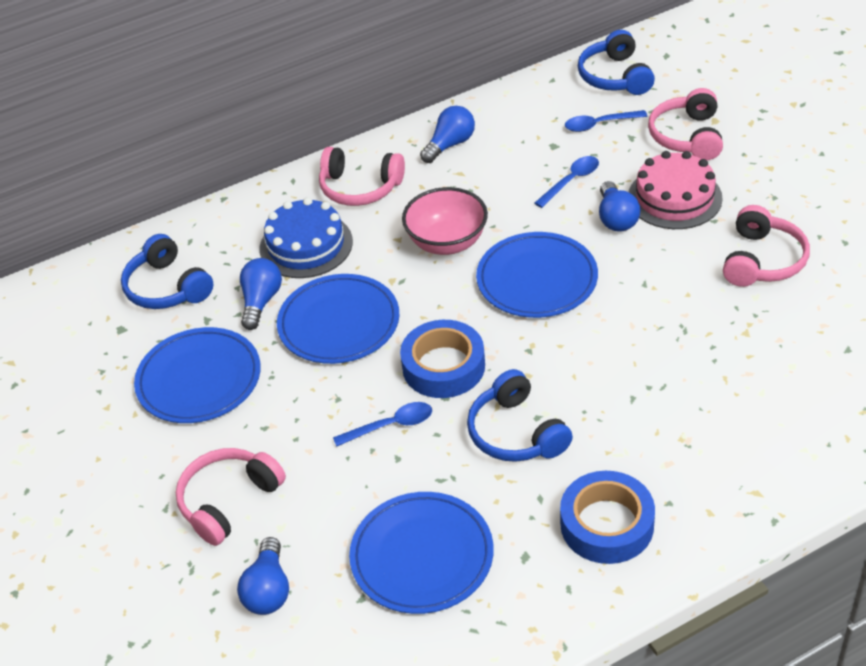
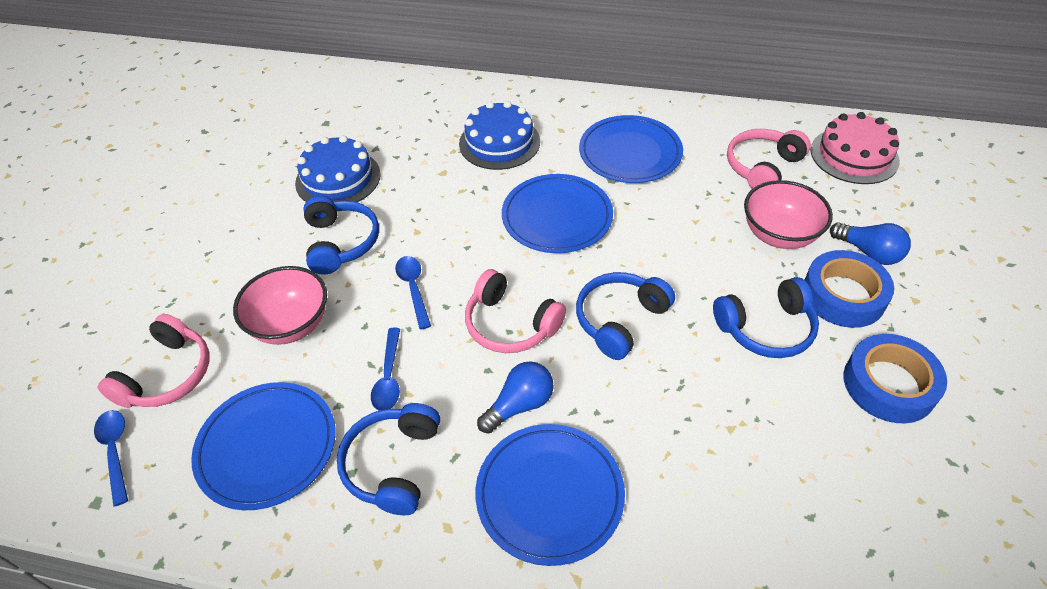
blue cake: 1 -> 2
blue headphones: 3 -> 4
blue light bulb: 4 -> 2
pink bowl: 1 -> 2
pink headphones: 4 -> 3

